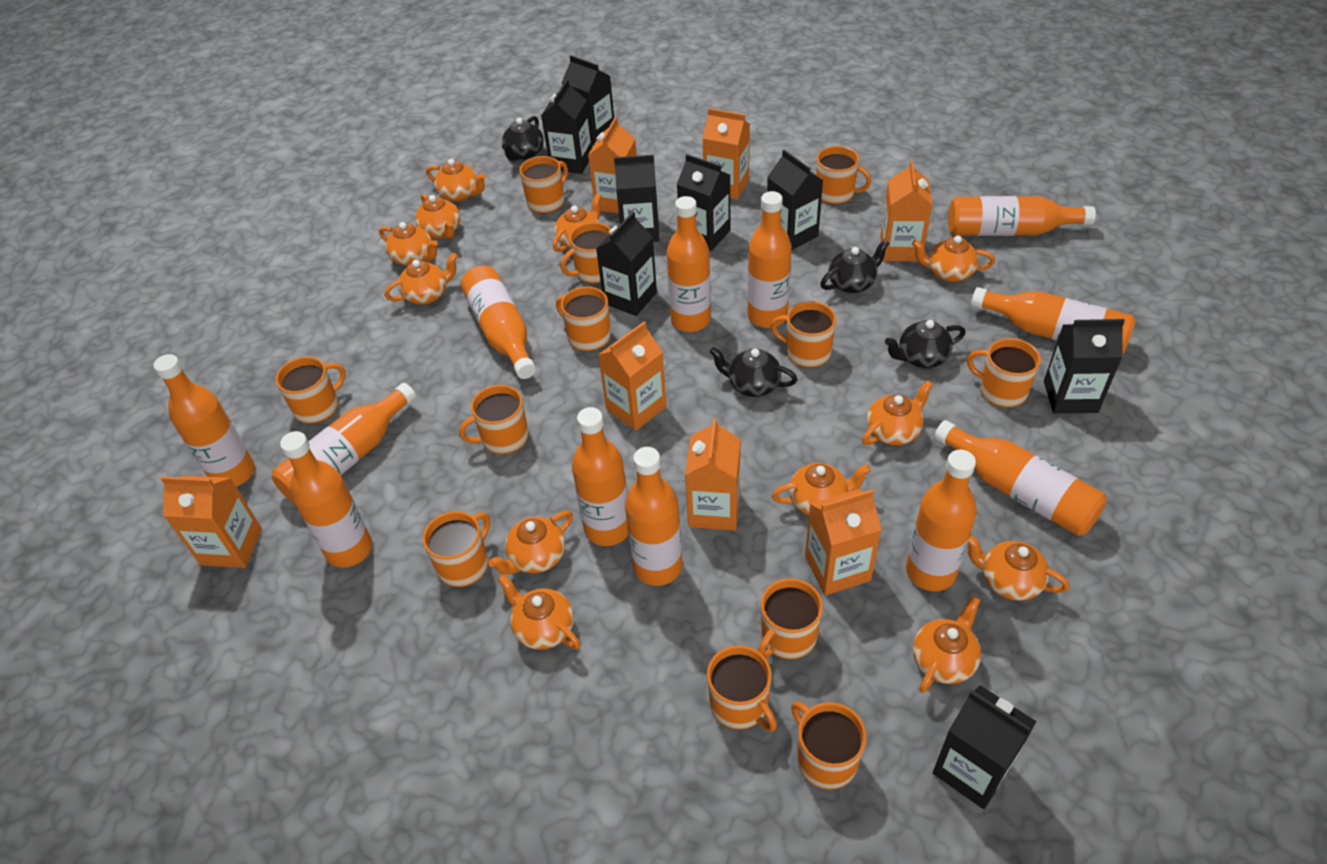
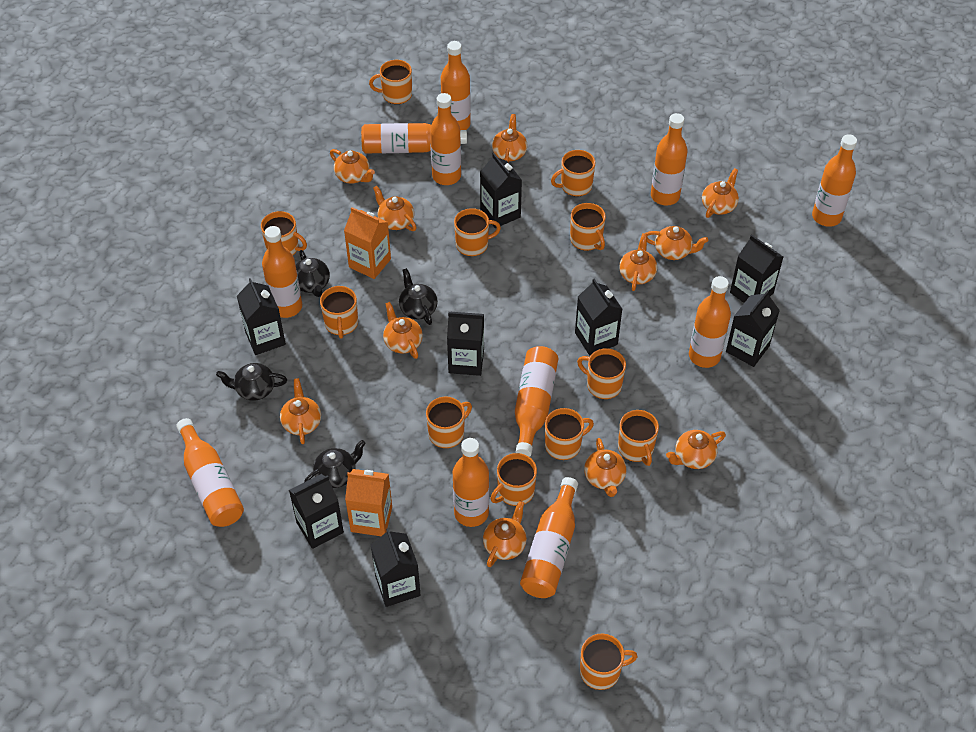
orange bottle: 12 -> 11
orange carton: 7 -> 2
orange teapot: 12 -> 11

